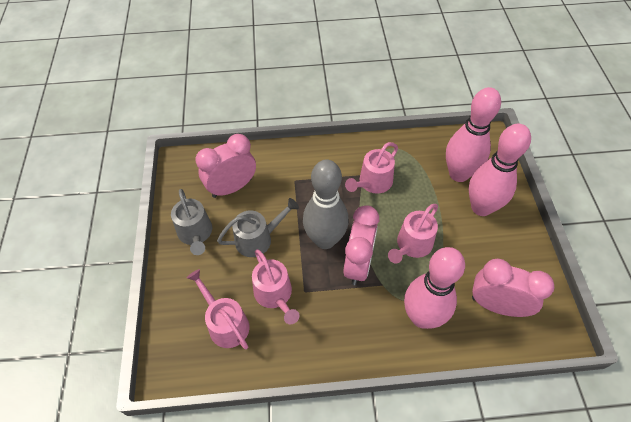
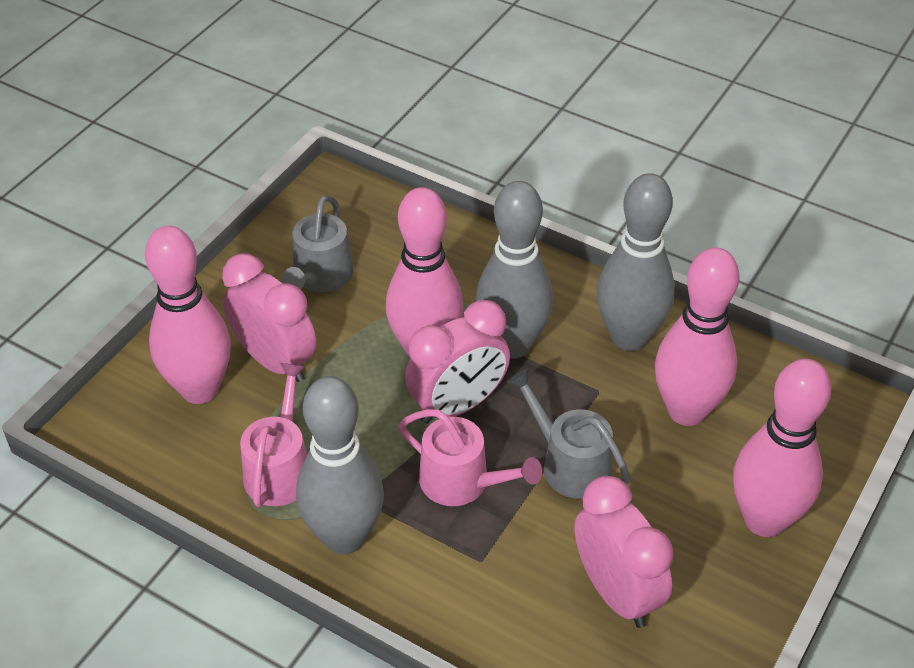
grey bowling pin: 1 -> 3
pink bowling pin: 3 -> 4
pink watering can: 4 -> 2

